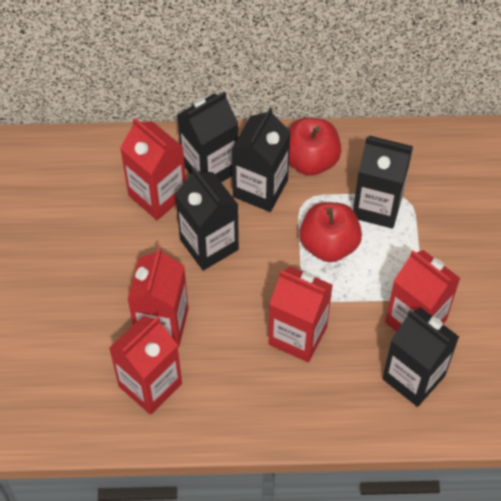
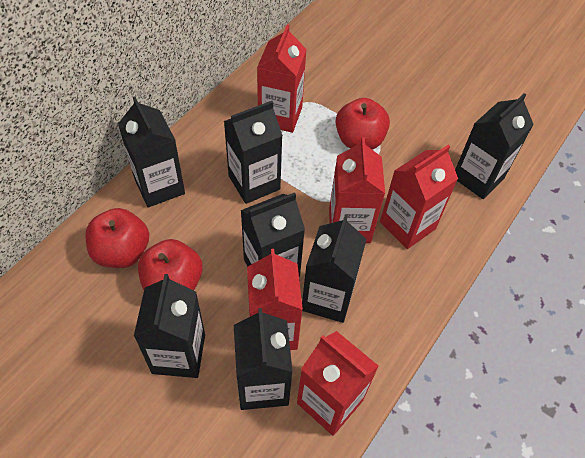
black carton: 5 -> 7
red apple: 2 -> 3

